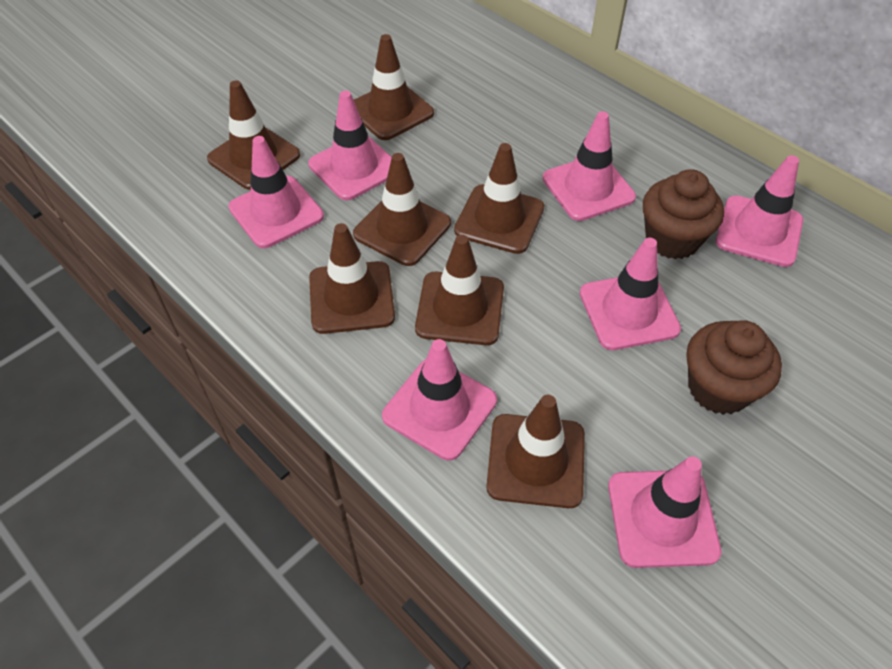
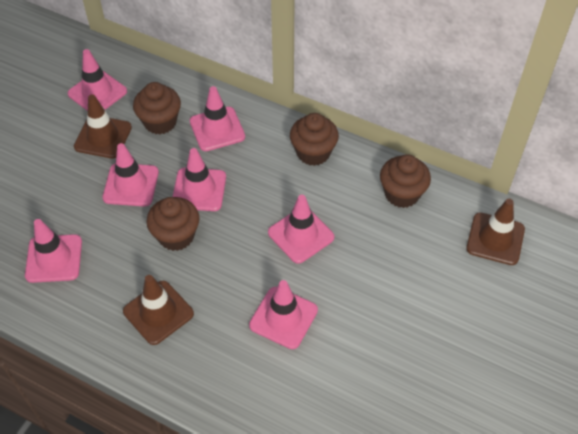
brown cupcake: 2 -> 4
brown traffic cone: 7 -> 3

